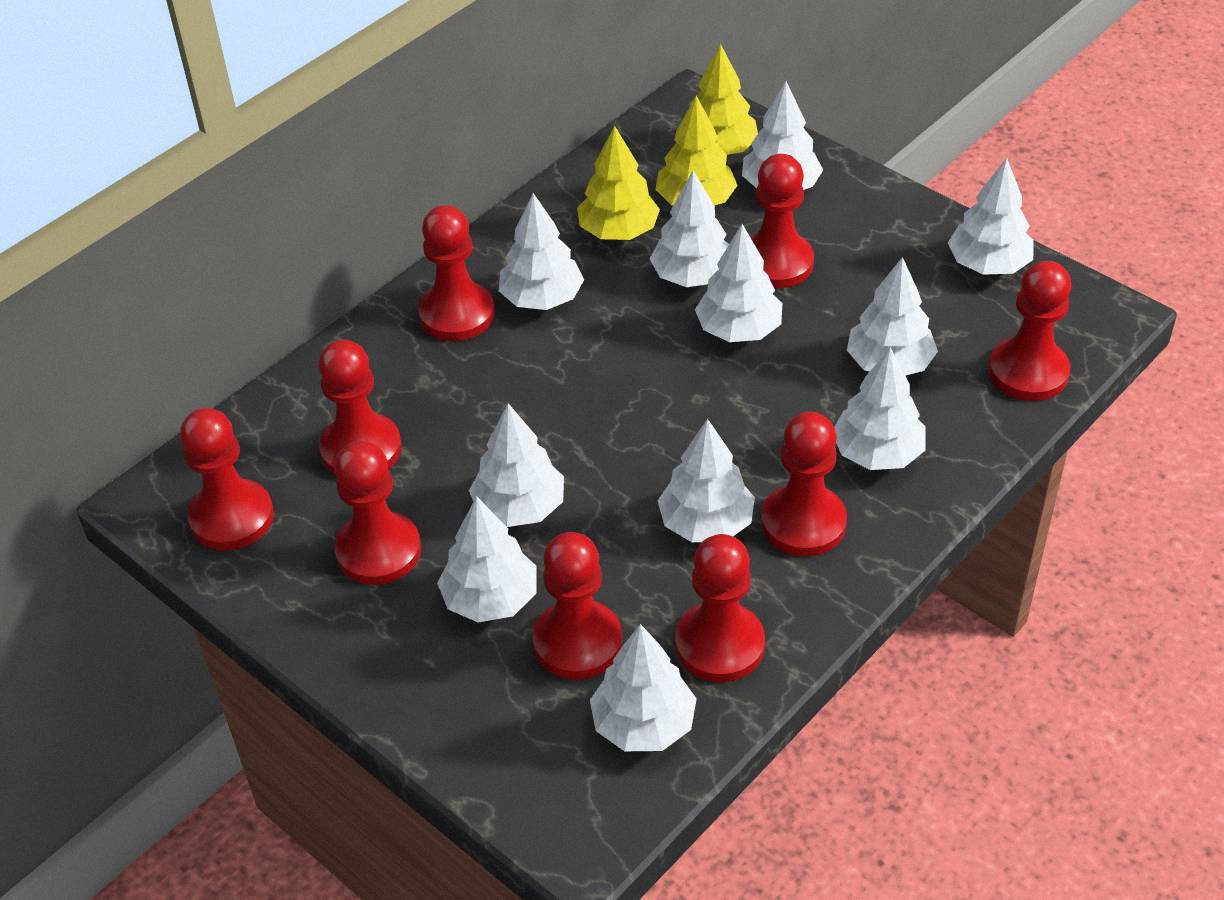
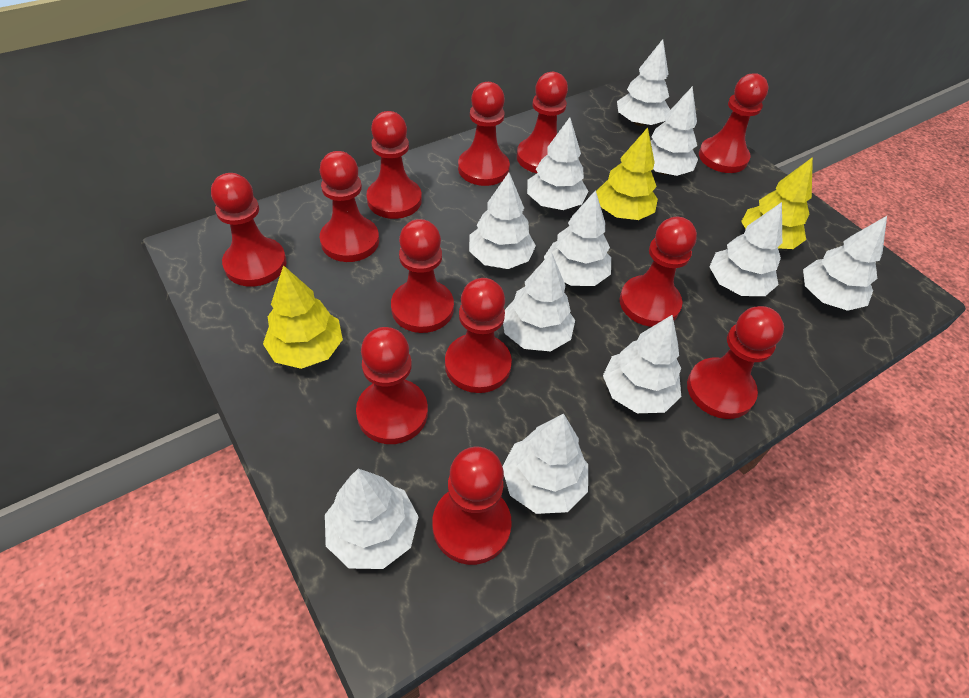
red pawn: 9 -> 12

